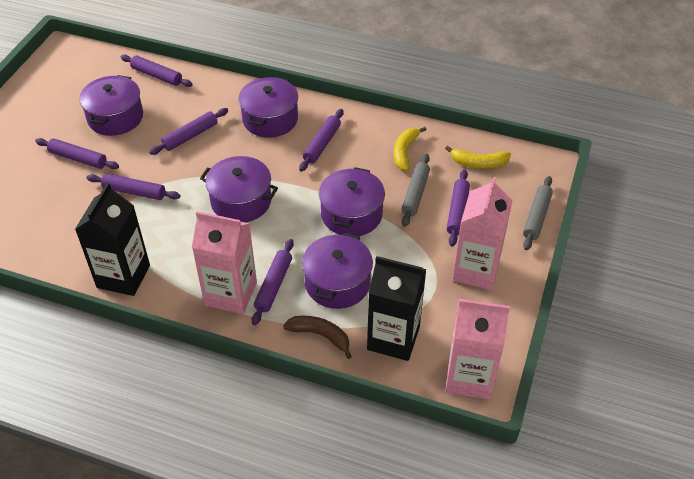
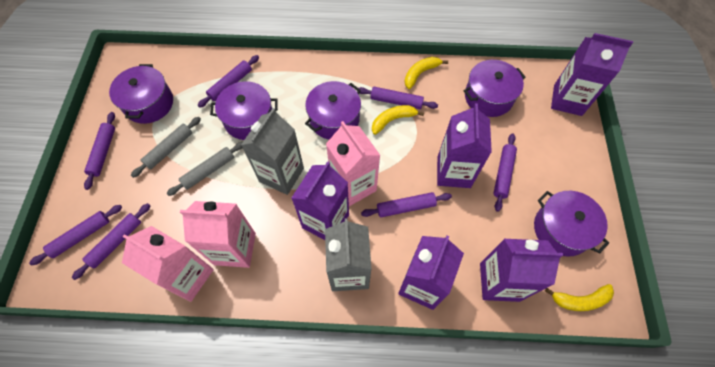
black carton: 2 -> 0
brown banana: 1 -> 0
grey carton: 0 -> 2
purple carton: 0 -> 5
yellow banana: 2 -> 3

